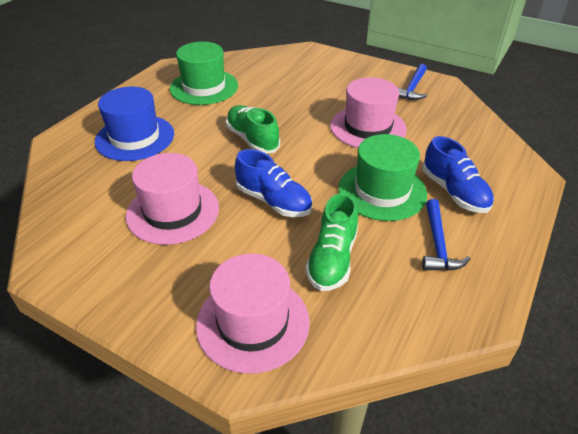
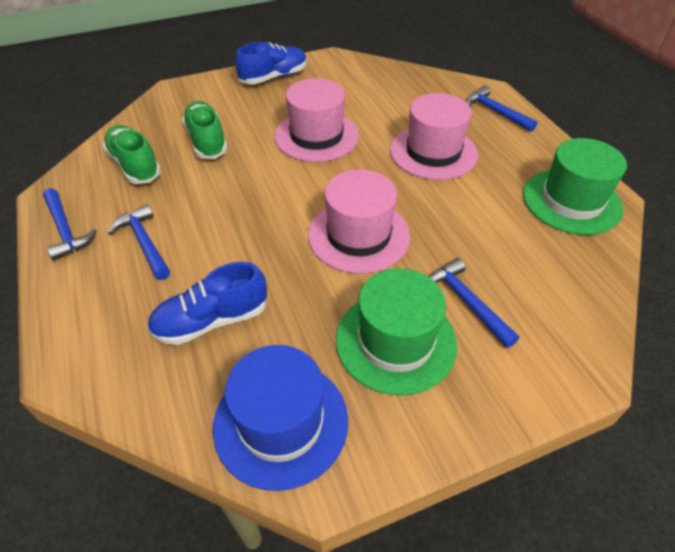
blue hammer: 2 -> 4

